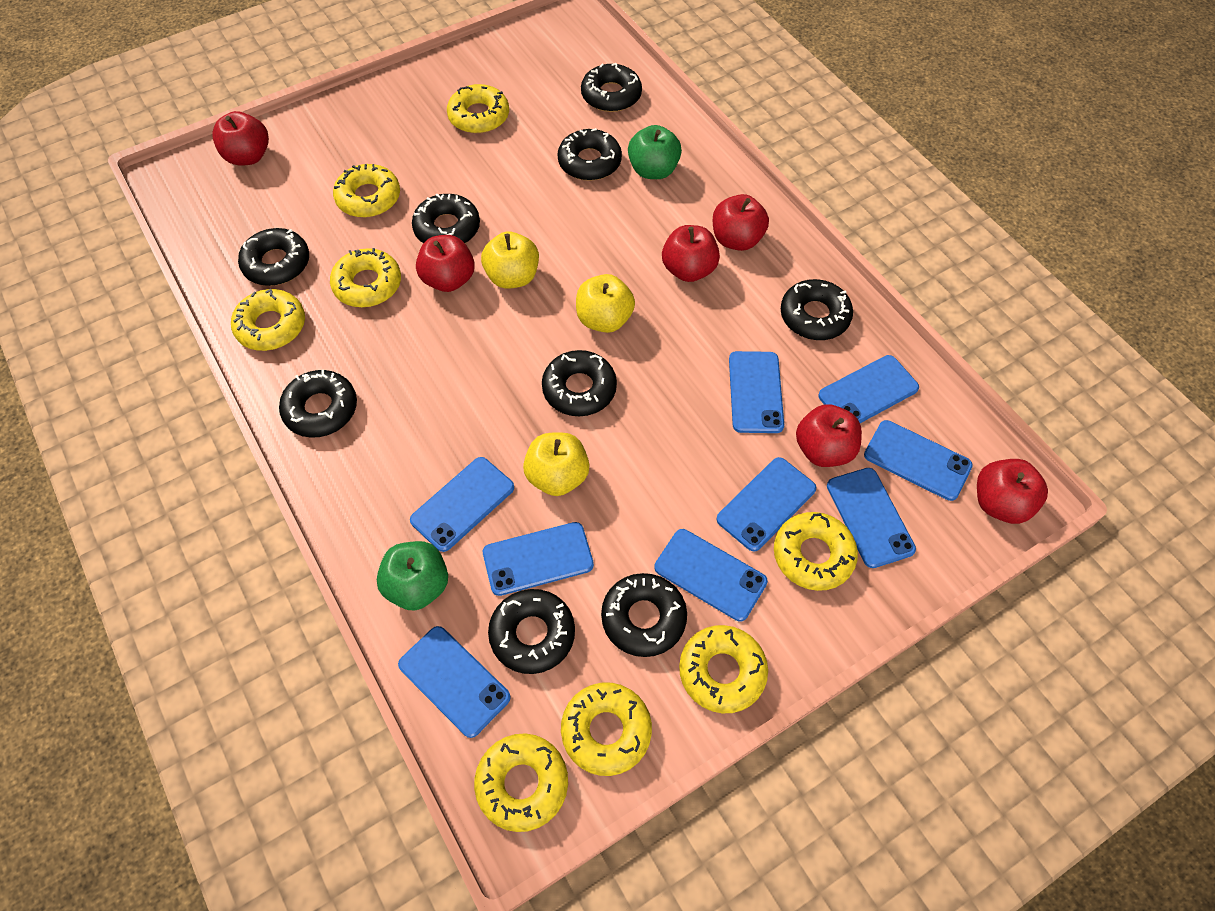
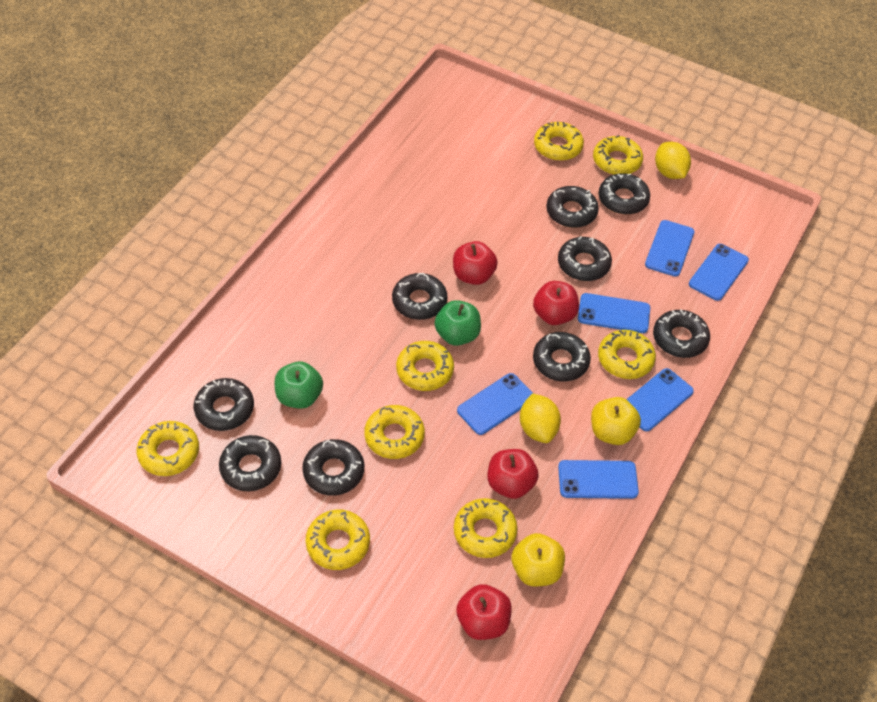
blue phone: 9 -> 6
red apple: 6 -> 4
yellow apple: 3 -> 2
yellow lemon: 0 -> 2

